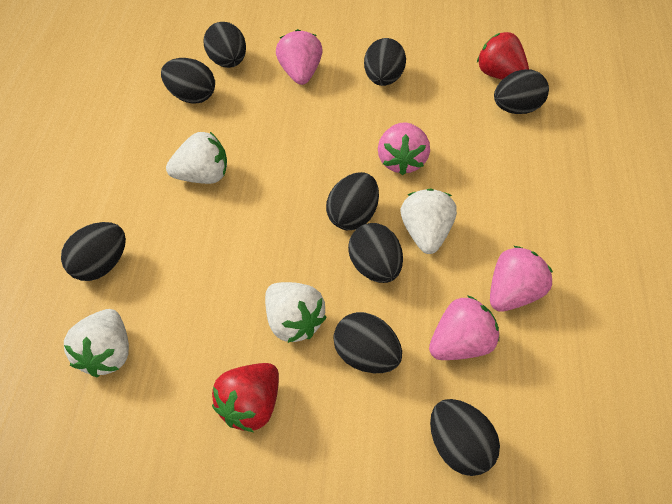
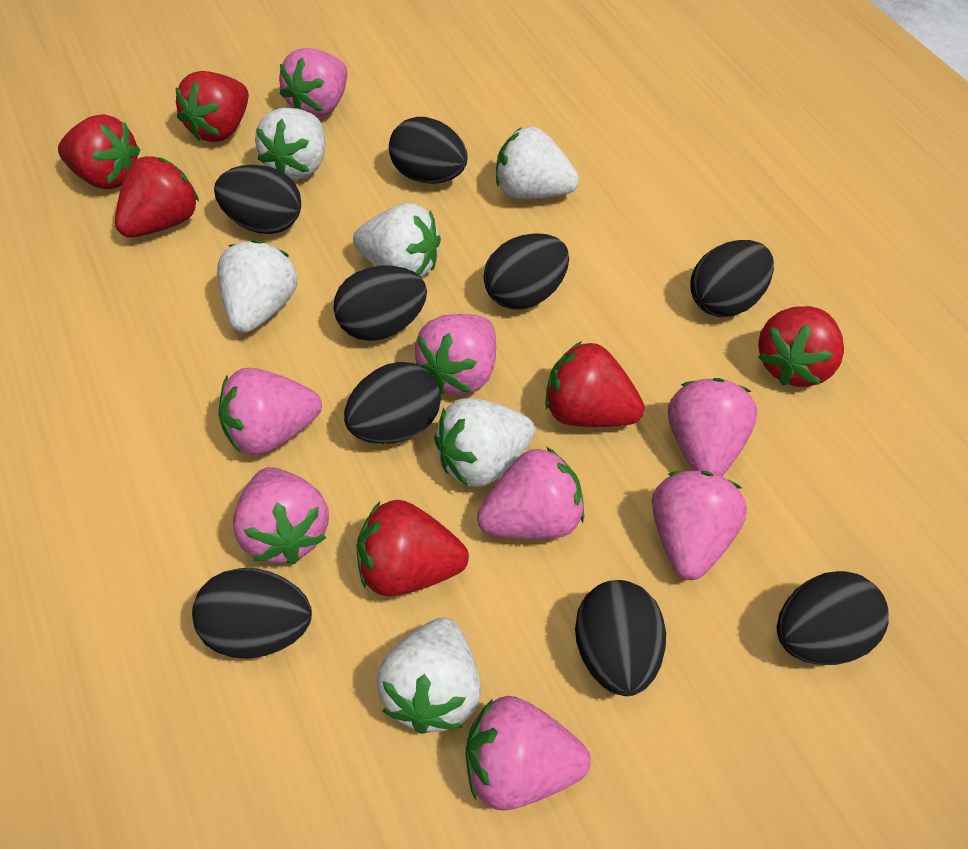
pink strawberry: 4 -> 8
red strawberry: 2 -> 6
white strawberry: 4 -> 6

